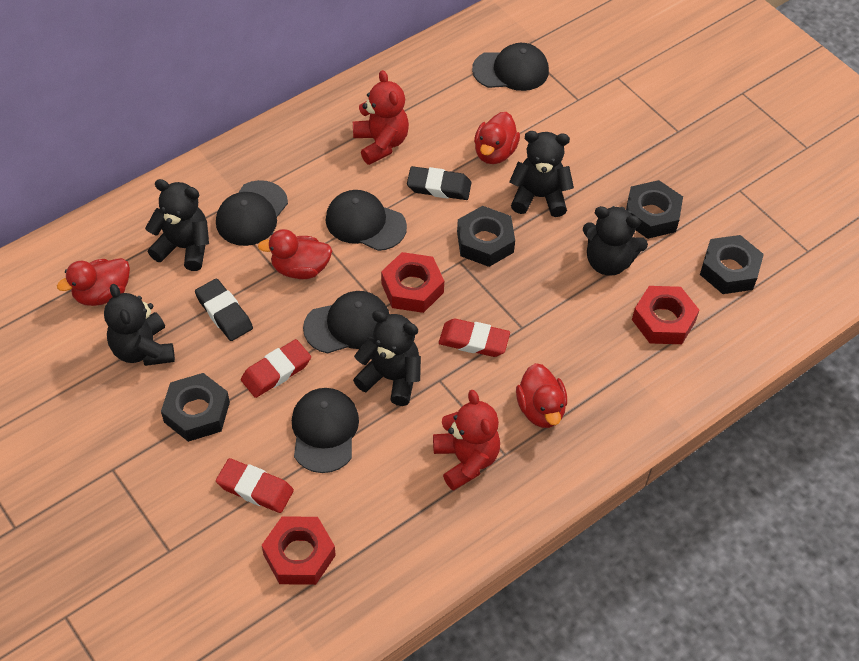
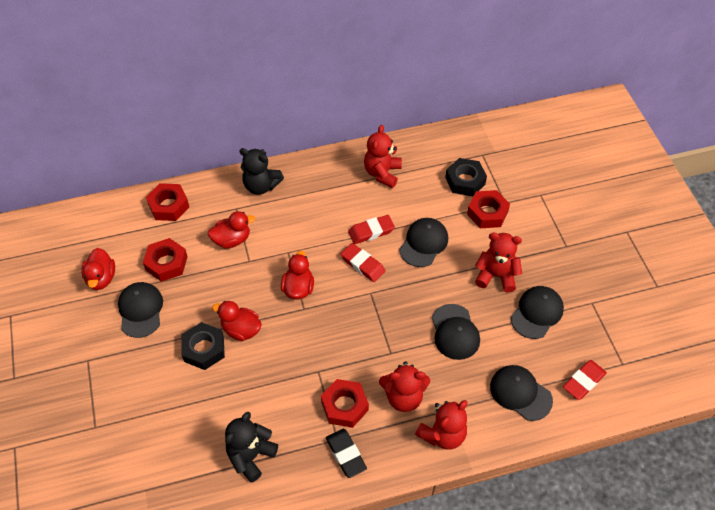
black eraser: 2 -> 1
black nut: 4 -> 2
black teddy bear: 5 -> 2
red nut: 3 -> 4
red teddy bear: 2 -> 4

